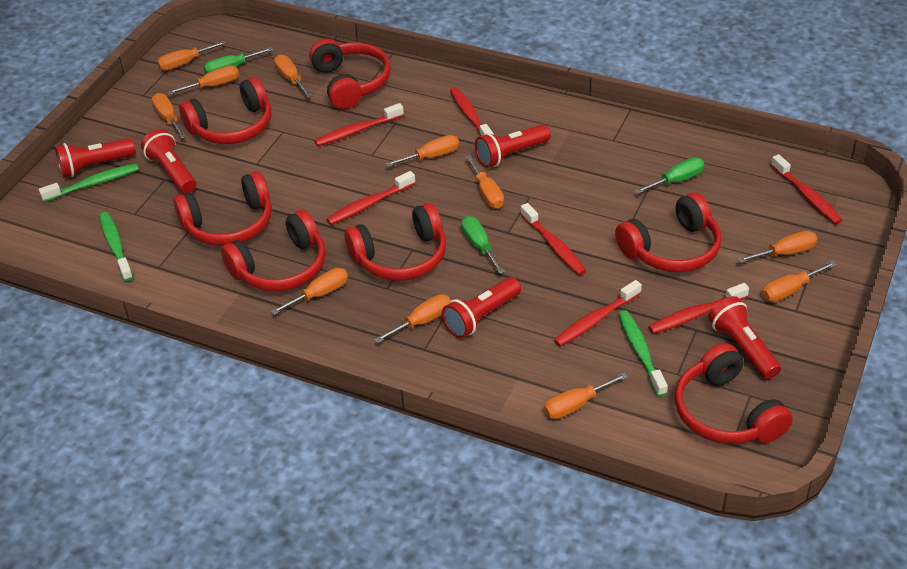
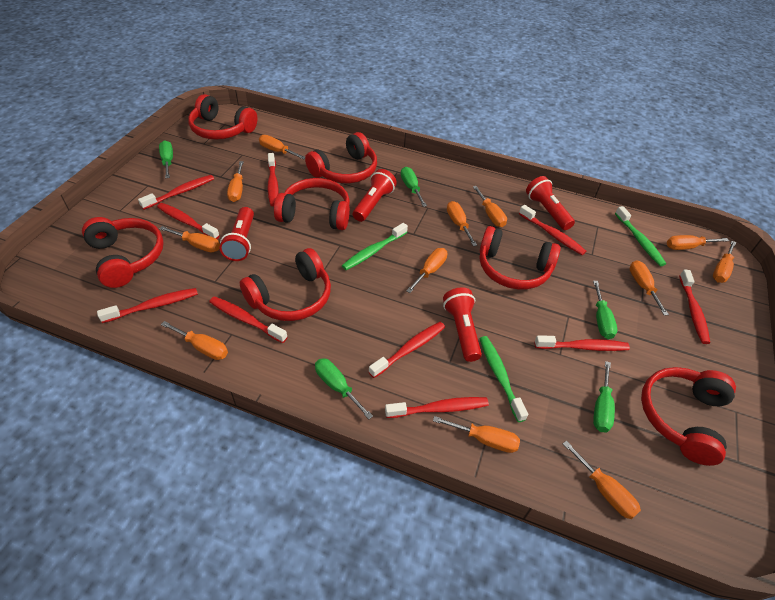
green screwdriver: 3 -> 5
orange screwdriver: 11 -> 12
red flashlight: 5 -> 4
red toothbrush: 7 -> 10

